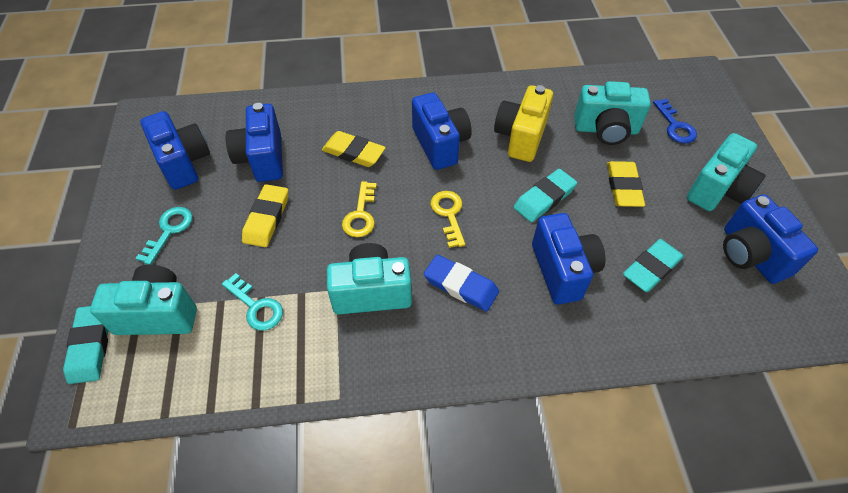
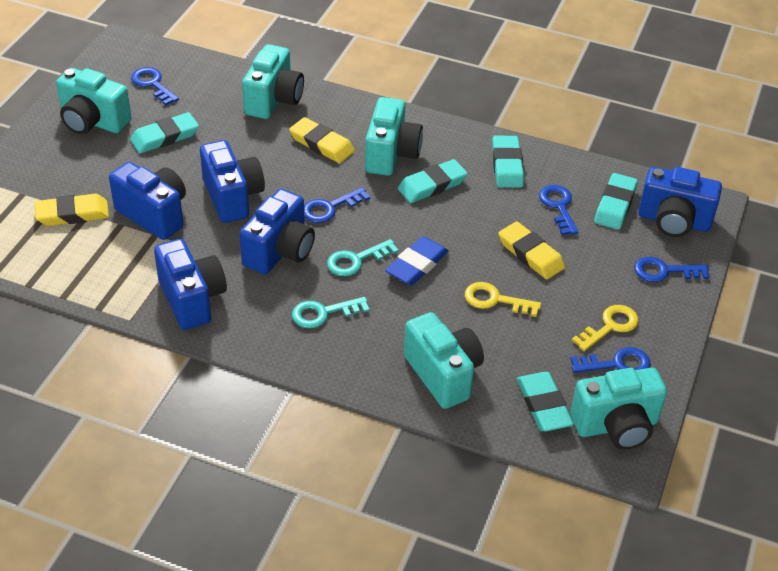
blue key: 1 -> 5
turquoise camera: 4 -> 5
turquoise eraser: 3 -> 5
yellow camera: 1 -> 0

